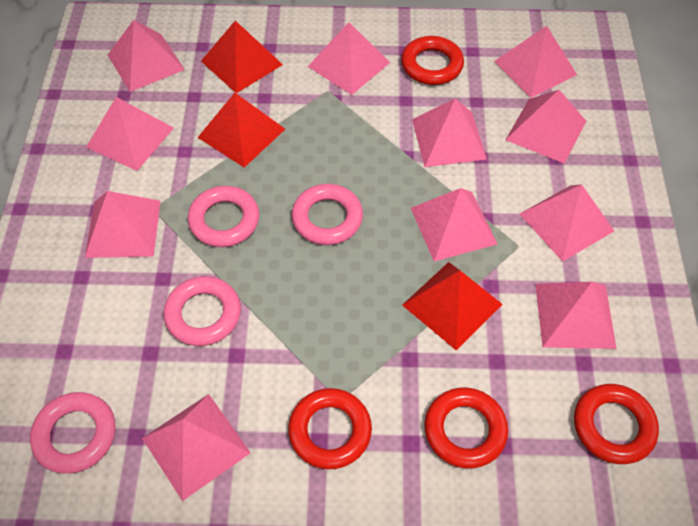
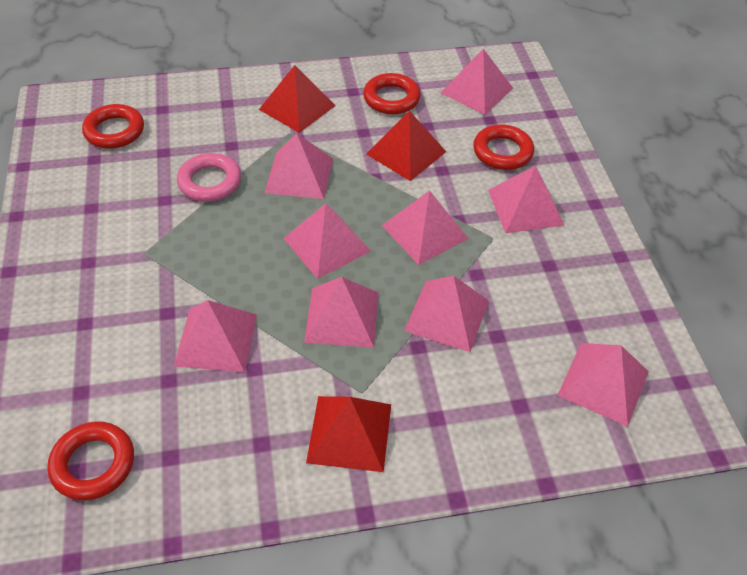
pink pyramid: 11 -> 9
pink ring: 4 -> 1

